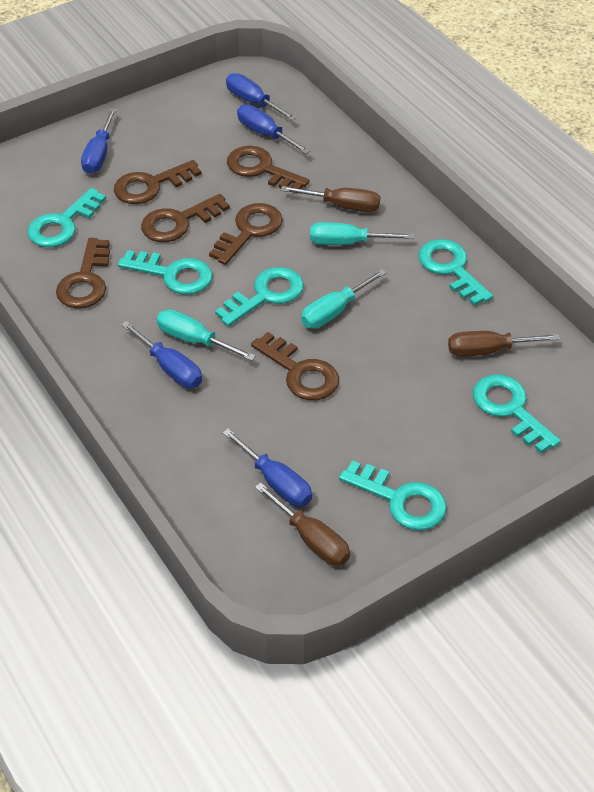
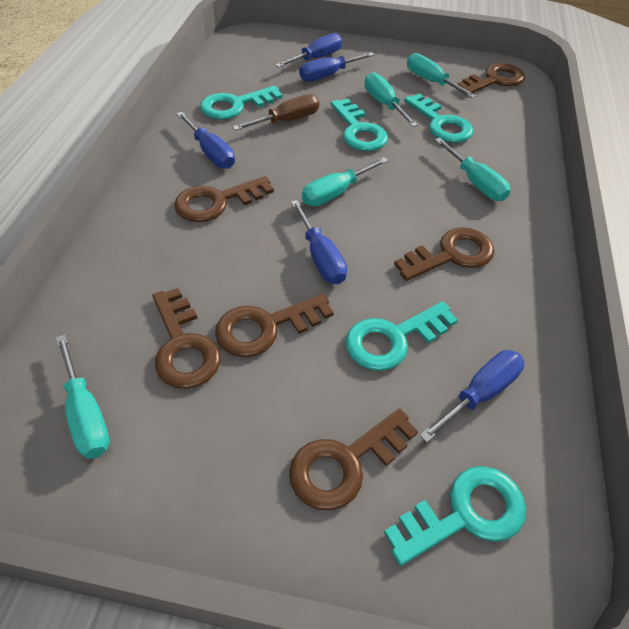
brown screwdriver: 3 -> 1
turquoise key: 6 -> 5
turquoise screwdriver: 3 -> 5

